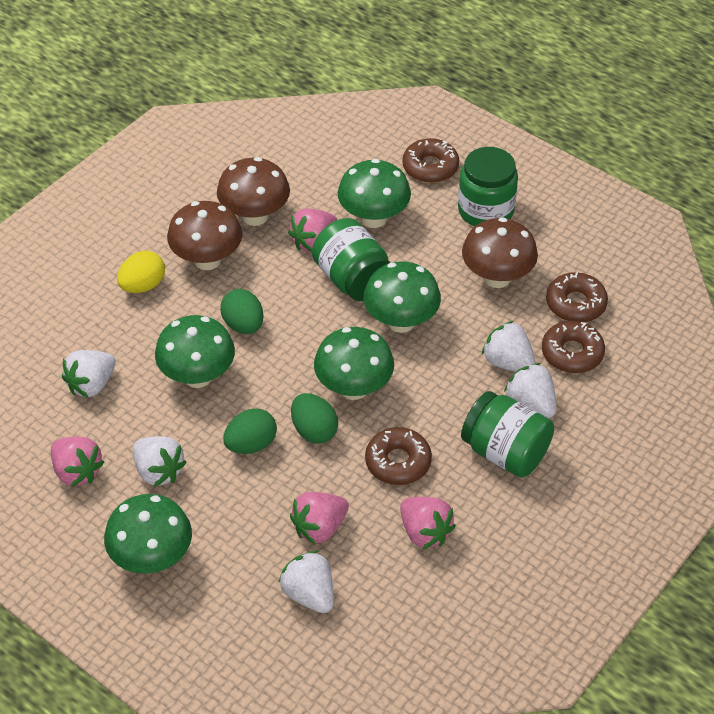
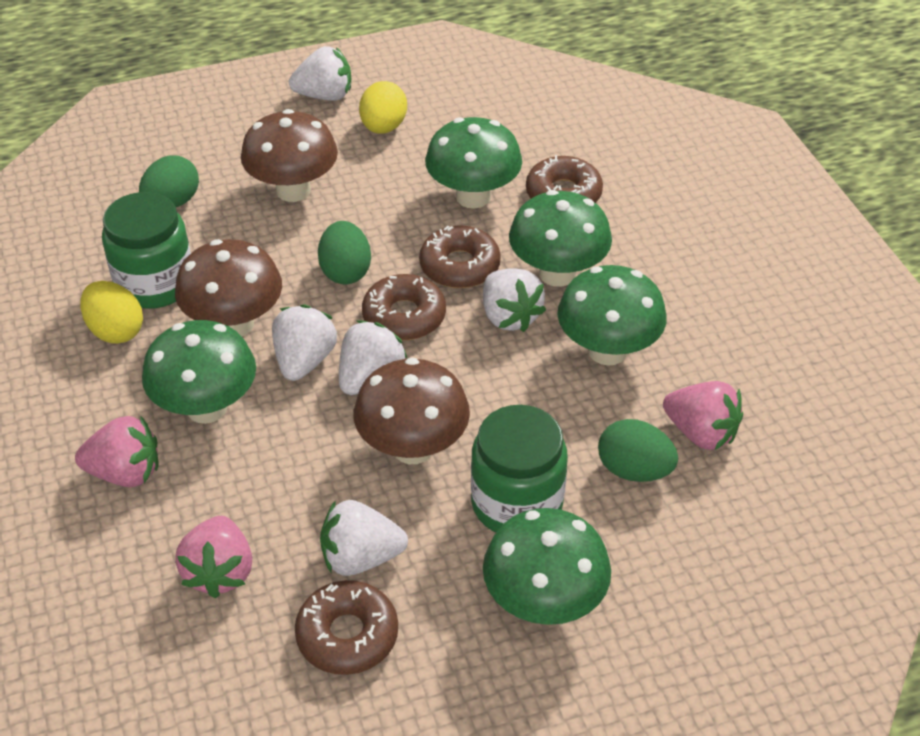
green jar: 3 -> 2
pink strawberry: 4 -> 3
yellow egg: 1 -> 2

